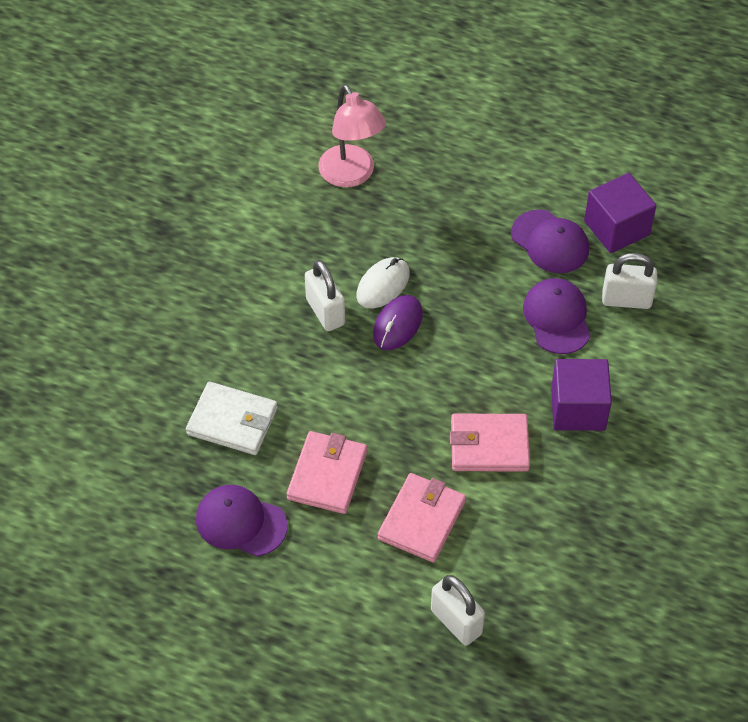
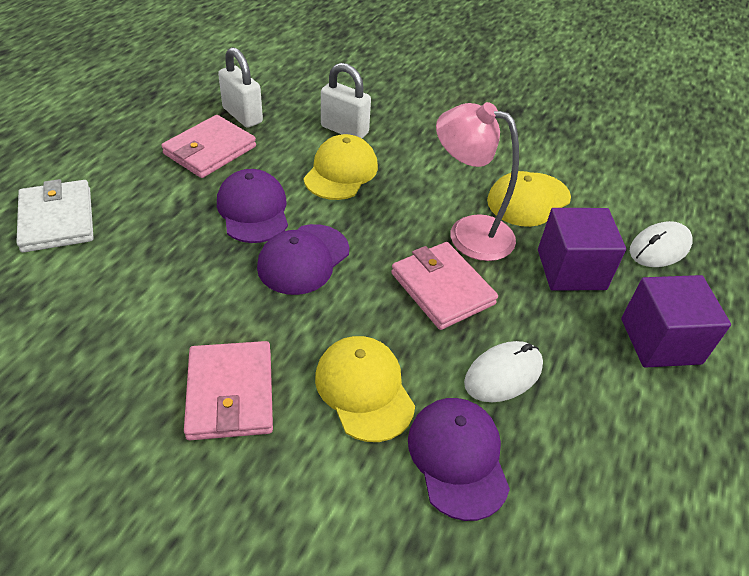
purple mouse: 1 -> 0
white mouse: 1 -> 2
white padlock: 3 -> 2
yellow cap: 0 -> 3

